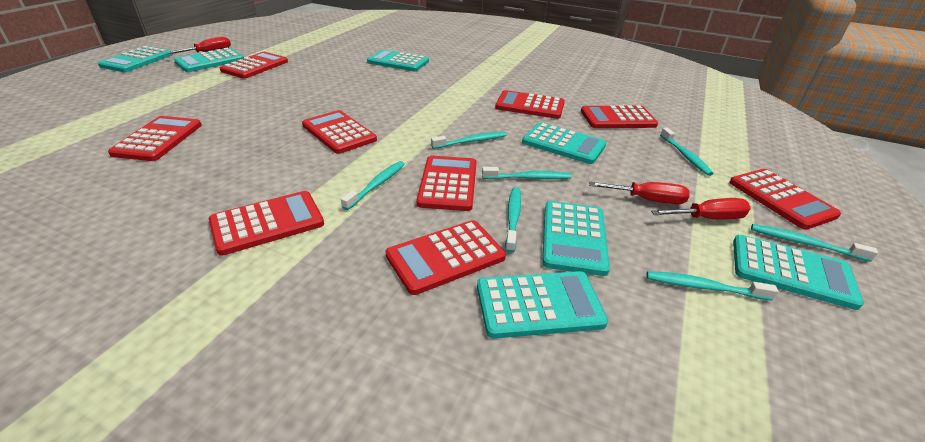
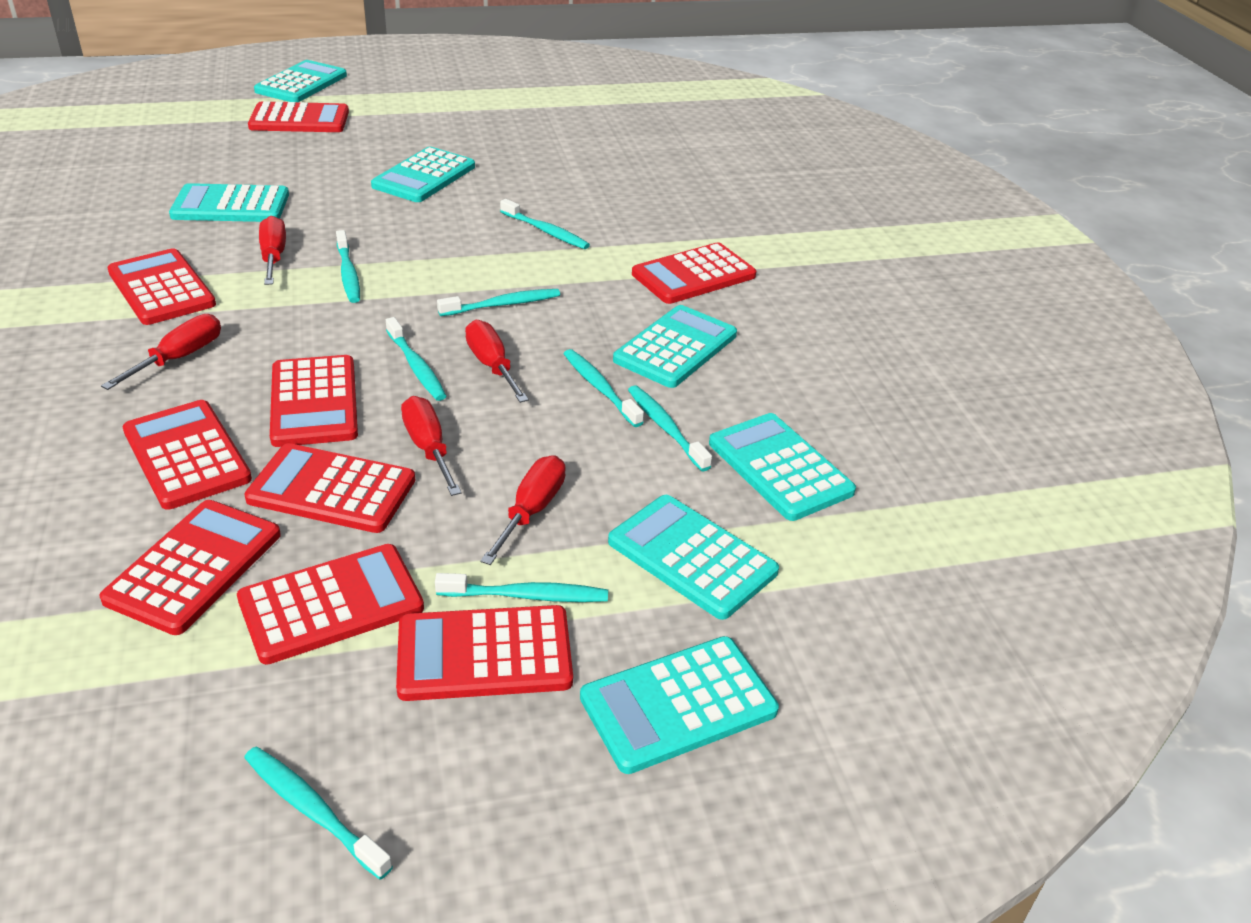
red screwdriver: 3 -> 5
turquoise toothbrush: 7 -> 8

